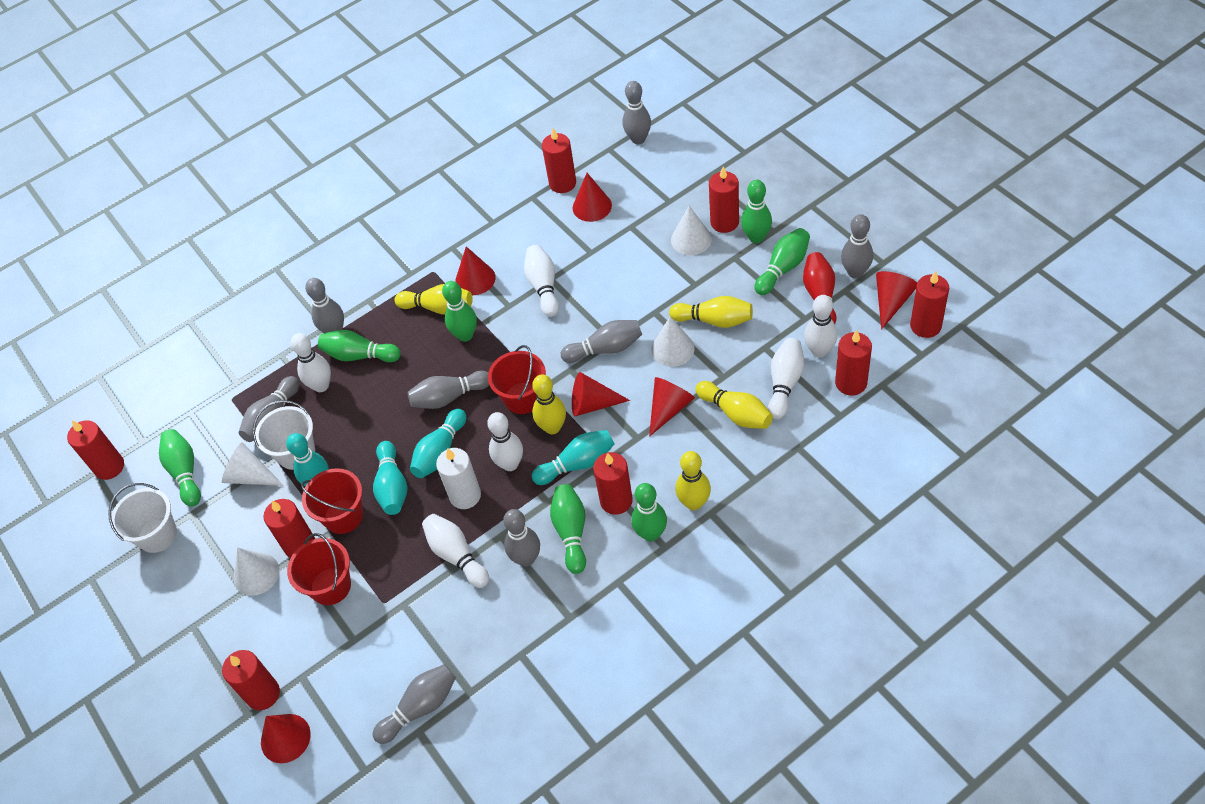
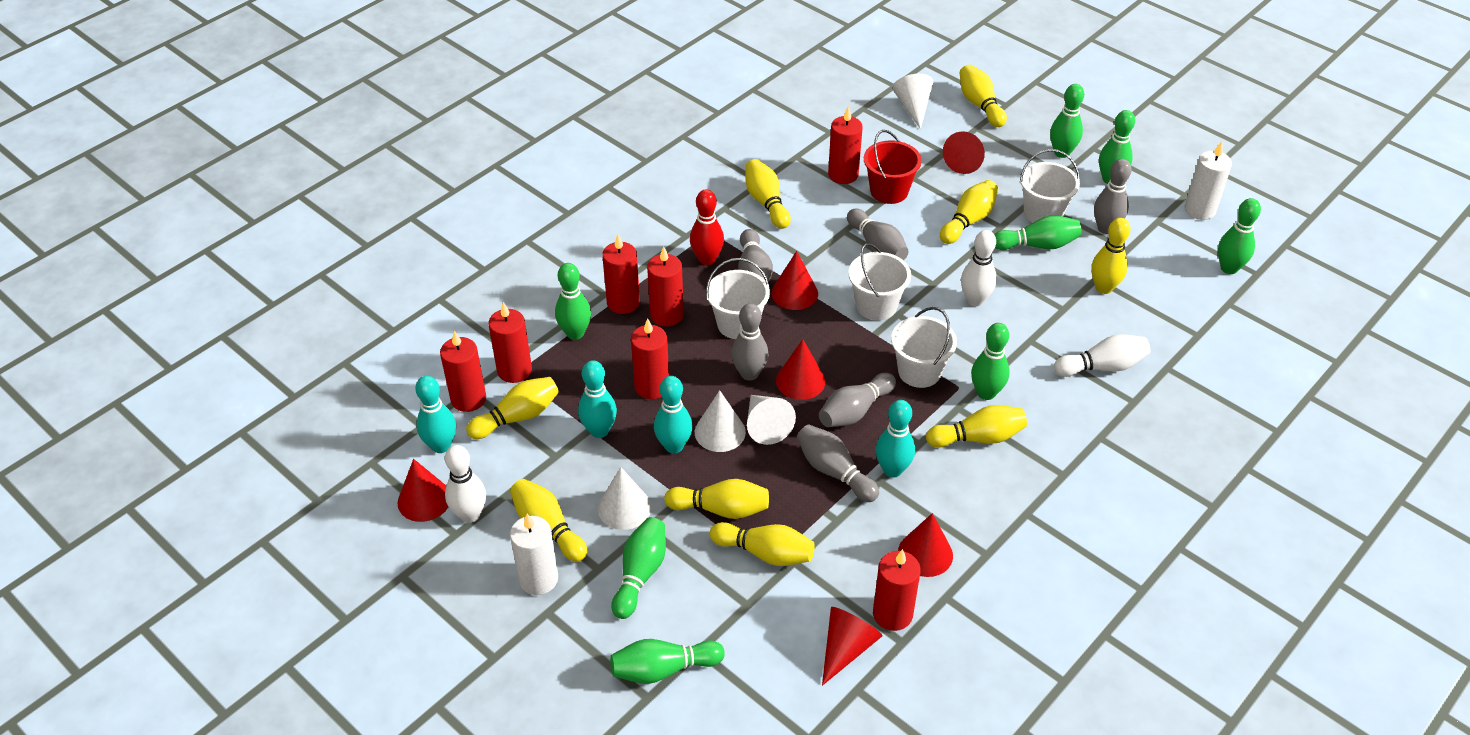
green bowling pin: 7 -> 8
grey bowling pin: 8 -> 6
red bucket: 3 -> 1
red candle: 8 -> 7
white bowling pin: 6 -> 3
white bucket: 2 -> 4
white candle: 1 -> 2
yellow bowling pin: 5 -> 9

